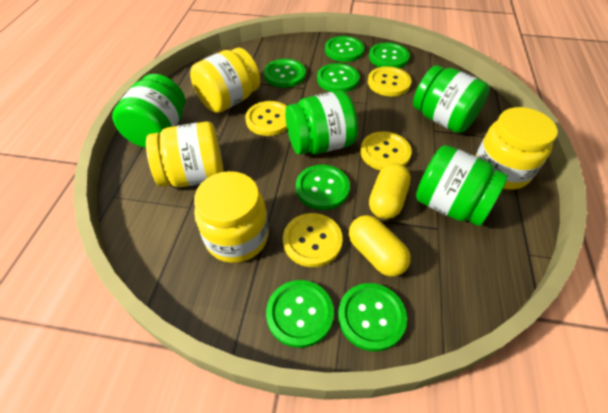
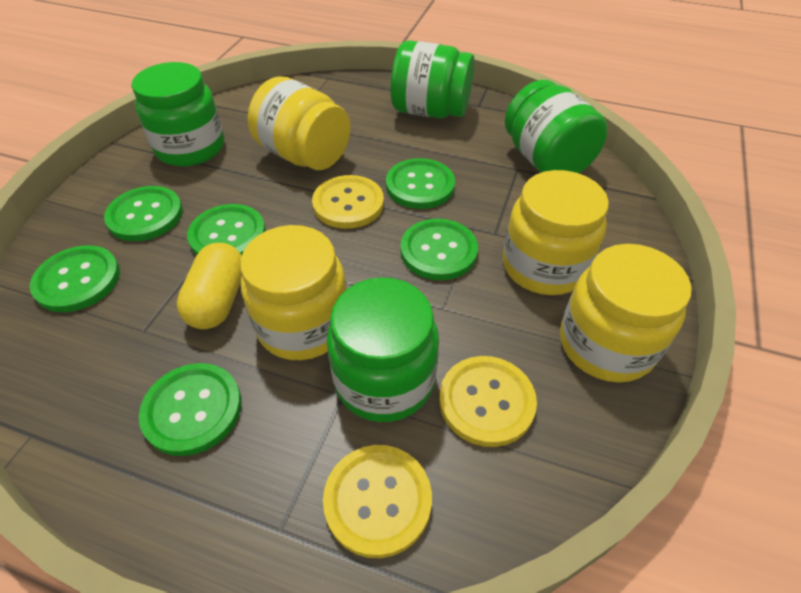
green button: 7 -> 6
yellow button: 4 -> 3
yellow capsule: 2 -> 1

